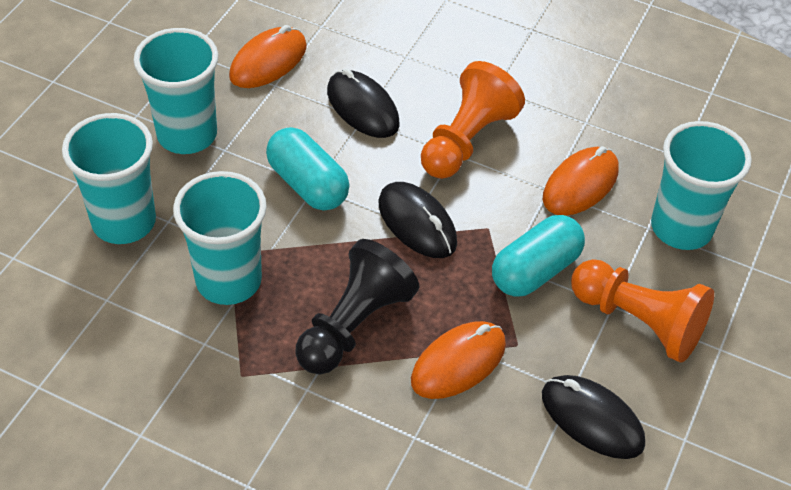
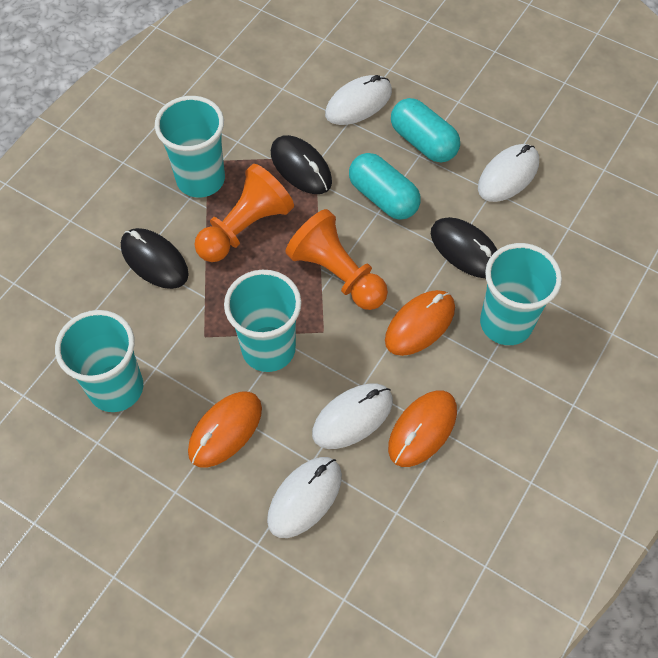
black pawn: 1 -> 0
white mouse: 0 -> 4

